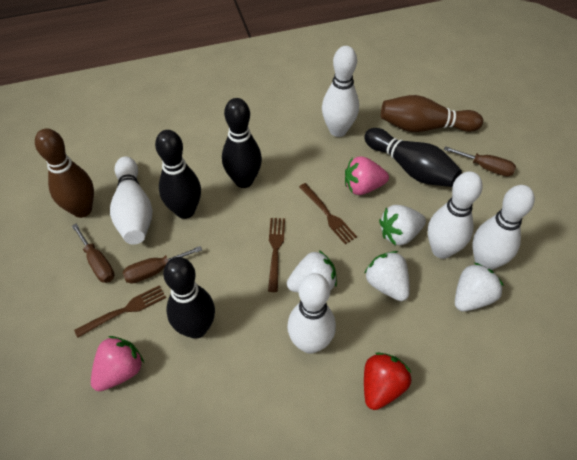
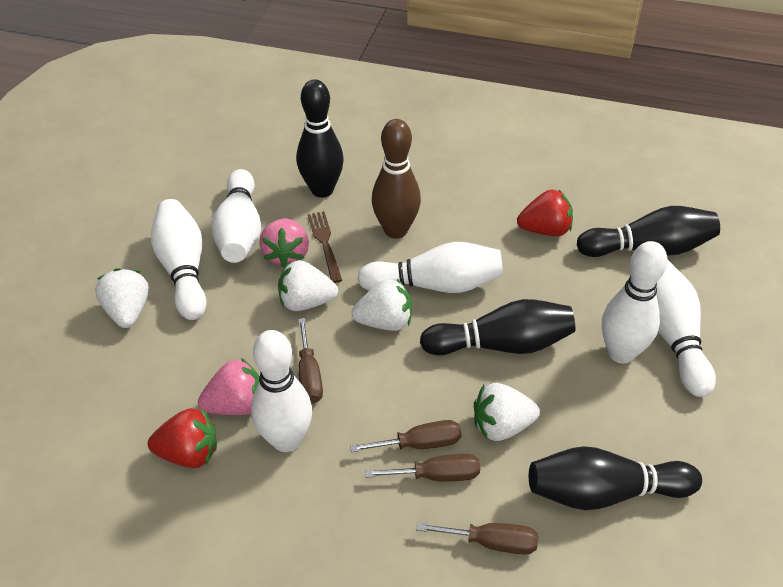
brown bowling pin: 2 -> 1
brown fork: 3 -> 1
brown screwdriver: 3 -> 4
red strawberry: 1 -> 2
white bowling pin: 5 -> 6

